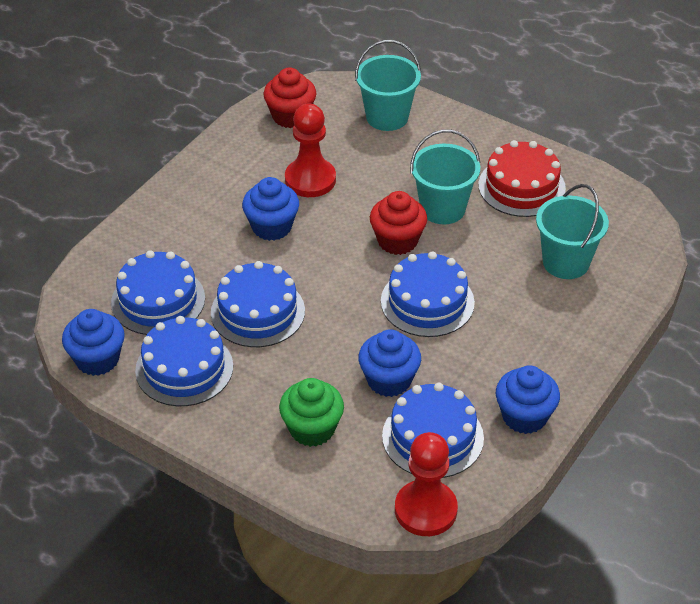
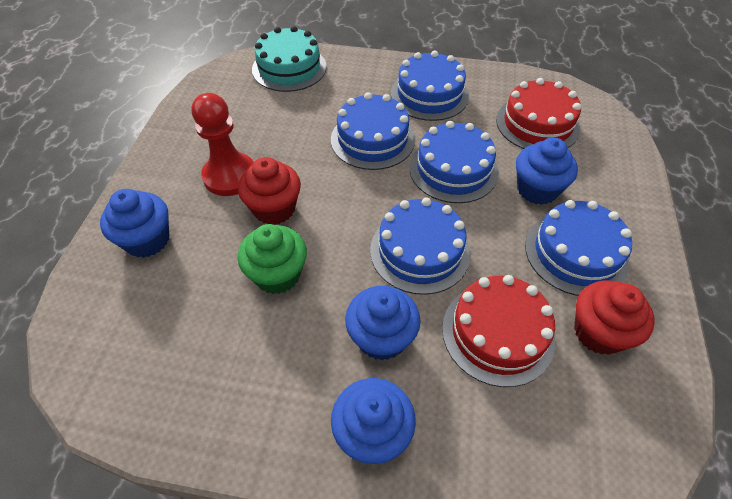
red cake: 1 -> 2
red pawn: 2 -> 1
turquoise bucket: 3 -> 0
turquoise cake: 0 -> 1

